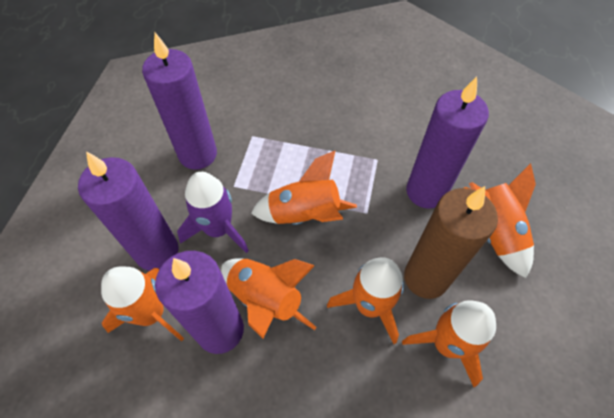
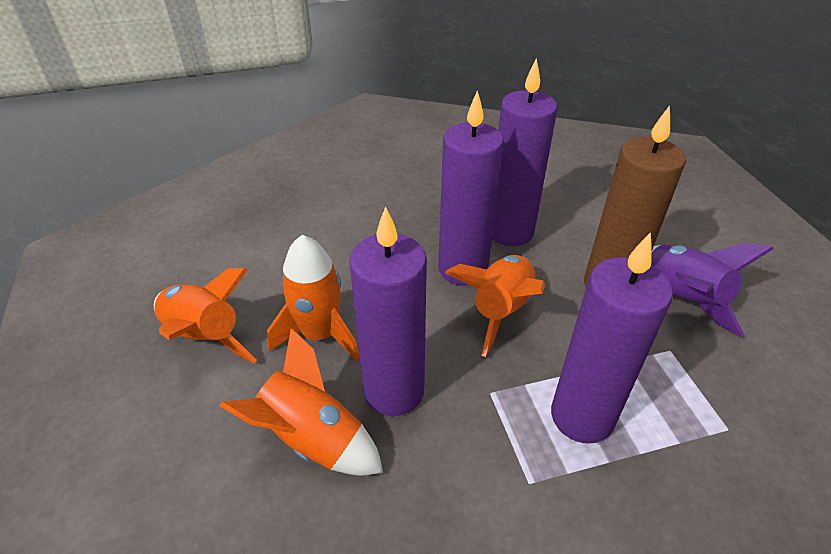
orange rocket: 6 -> 4

